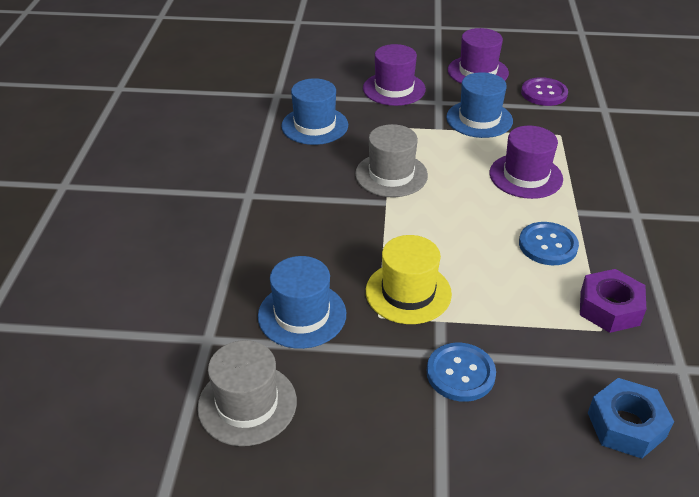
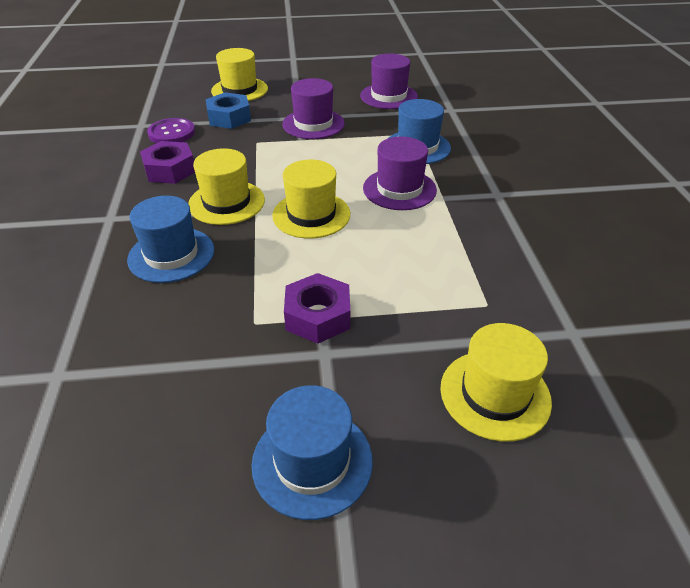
blue button: 2 -> 0
grey hat: 2 -> 0
purple nut: 1 -> 2
yellow hat: 1 -> 4

